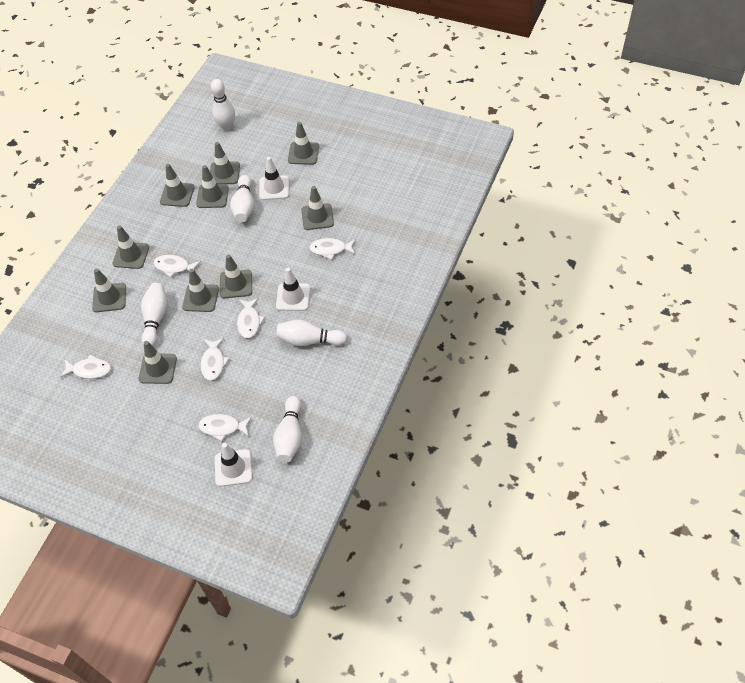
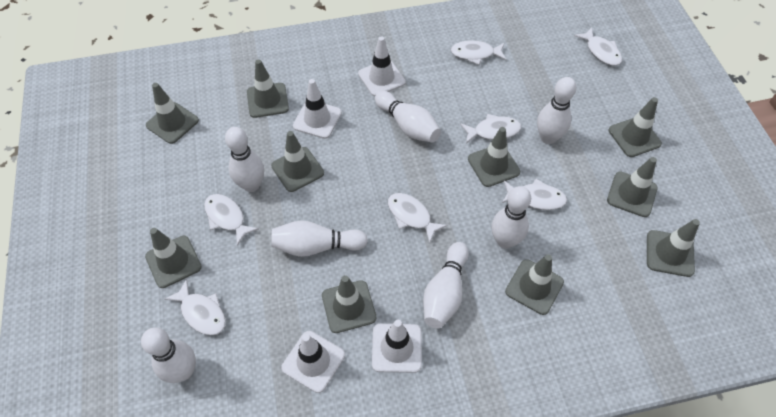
white bowling pin: 5 -> 7
white fish: 6 -> 7
white traffic cone: 3 -> 4

